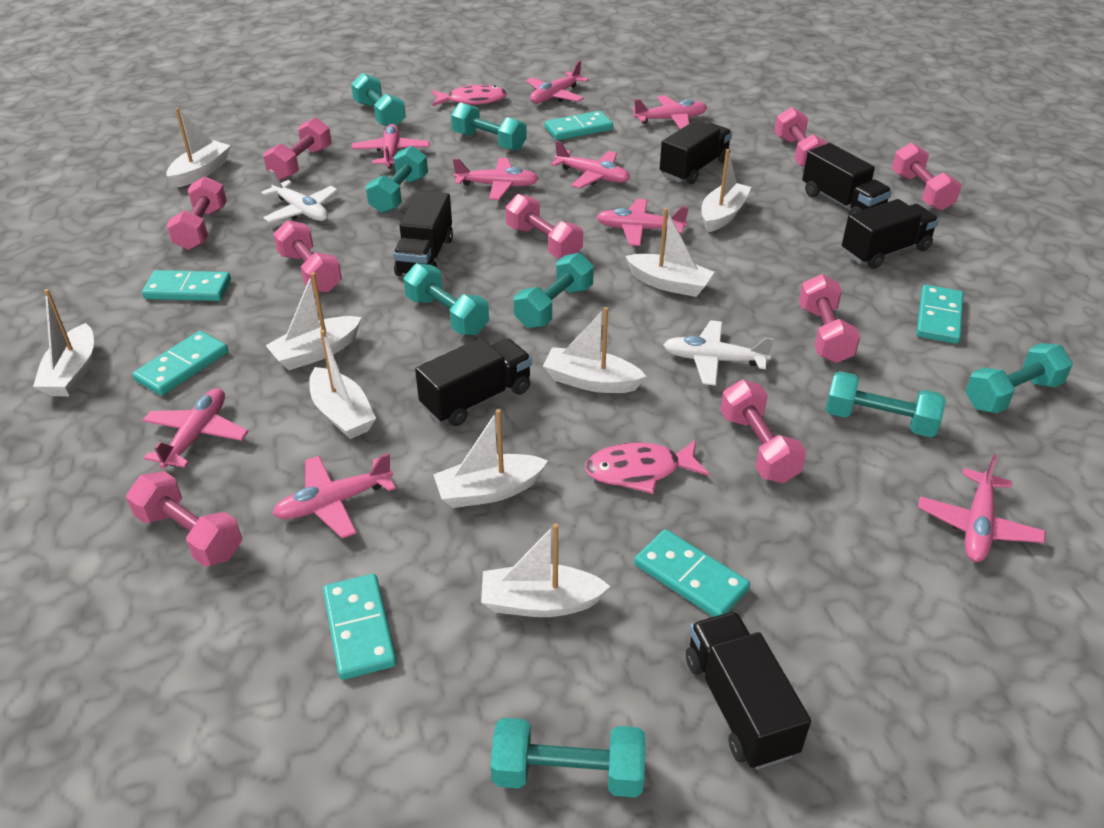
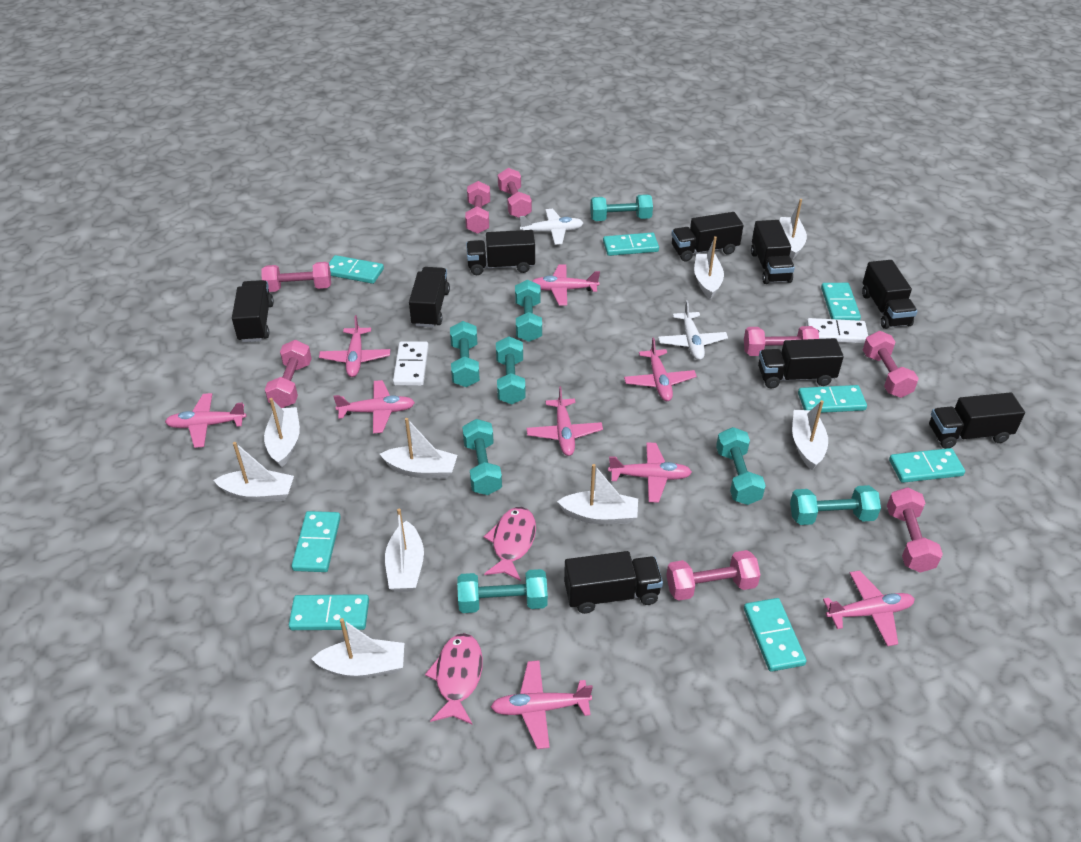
black truck: 6 -> 9
pink dumbbell: 9 -> 8
turquoise domino: 6 -> 8
white domino: 0 -> 2

